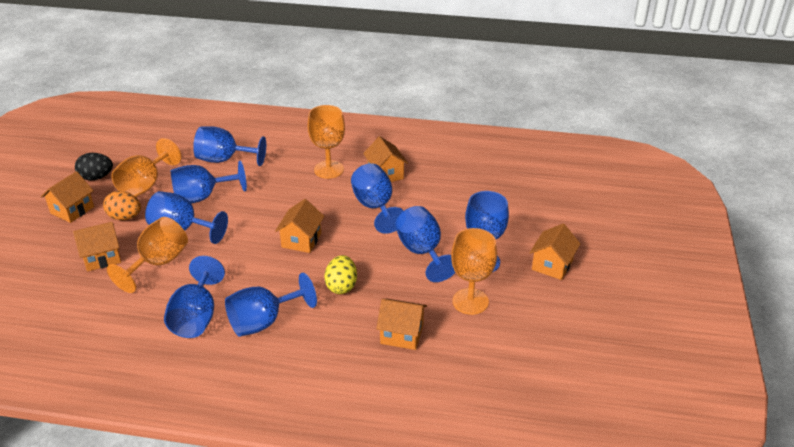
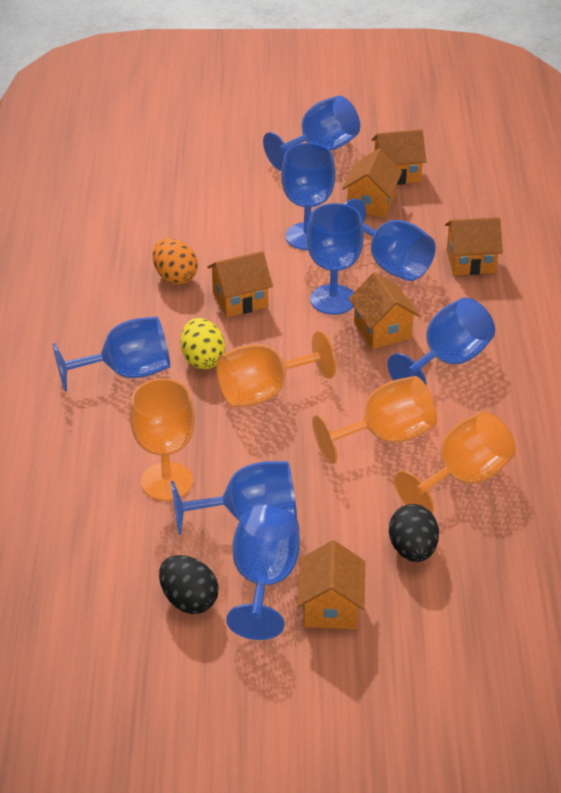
black egg: 1 -> 2

